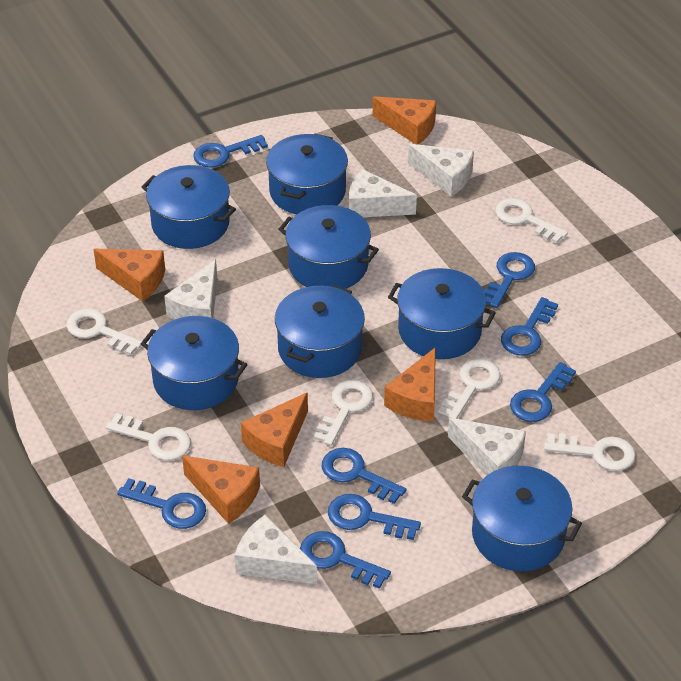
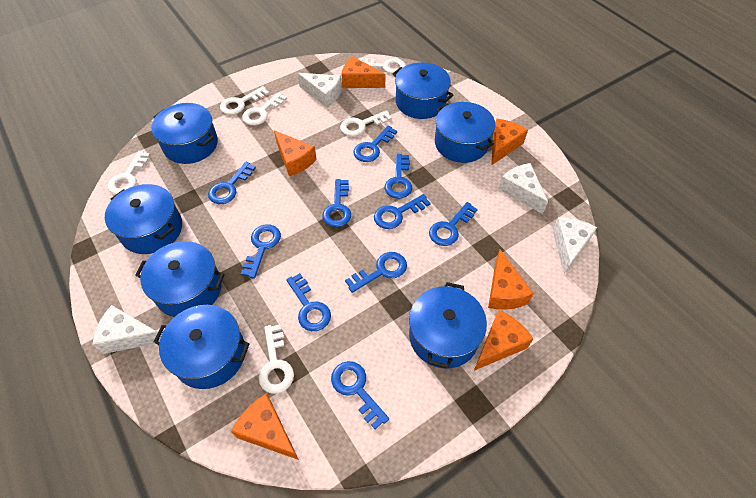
blue key: 8 -> 10
orange cheese: 5 -> 6
white cheese: 5 -> 4

